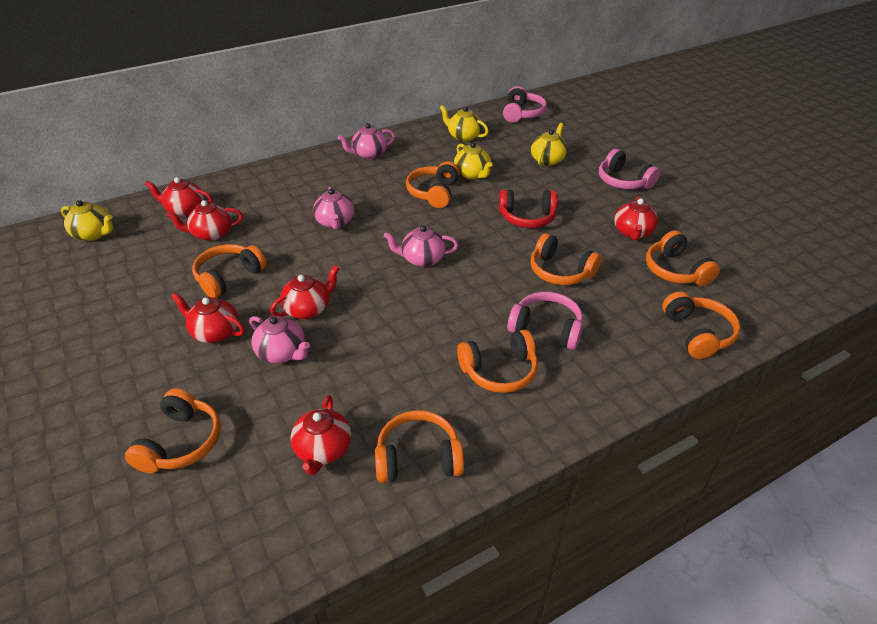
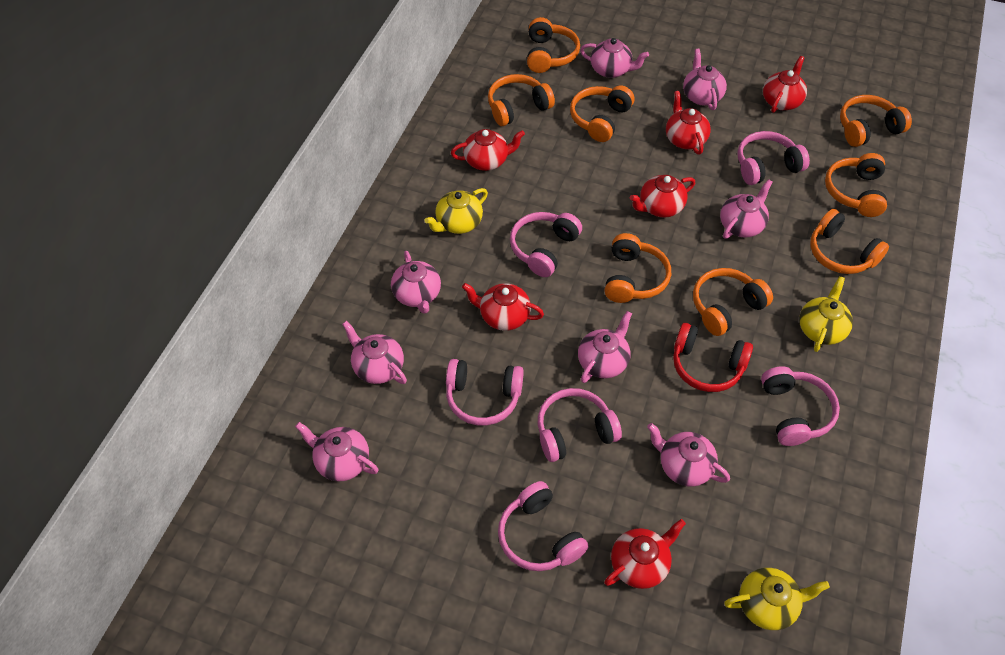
pink headphones: 3 -> 6
pink teapot: 4 -> 8
yellow teapot: 4 -> 3

